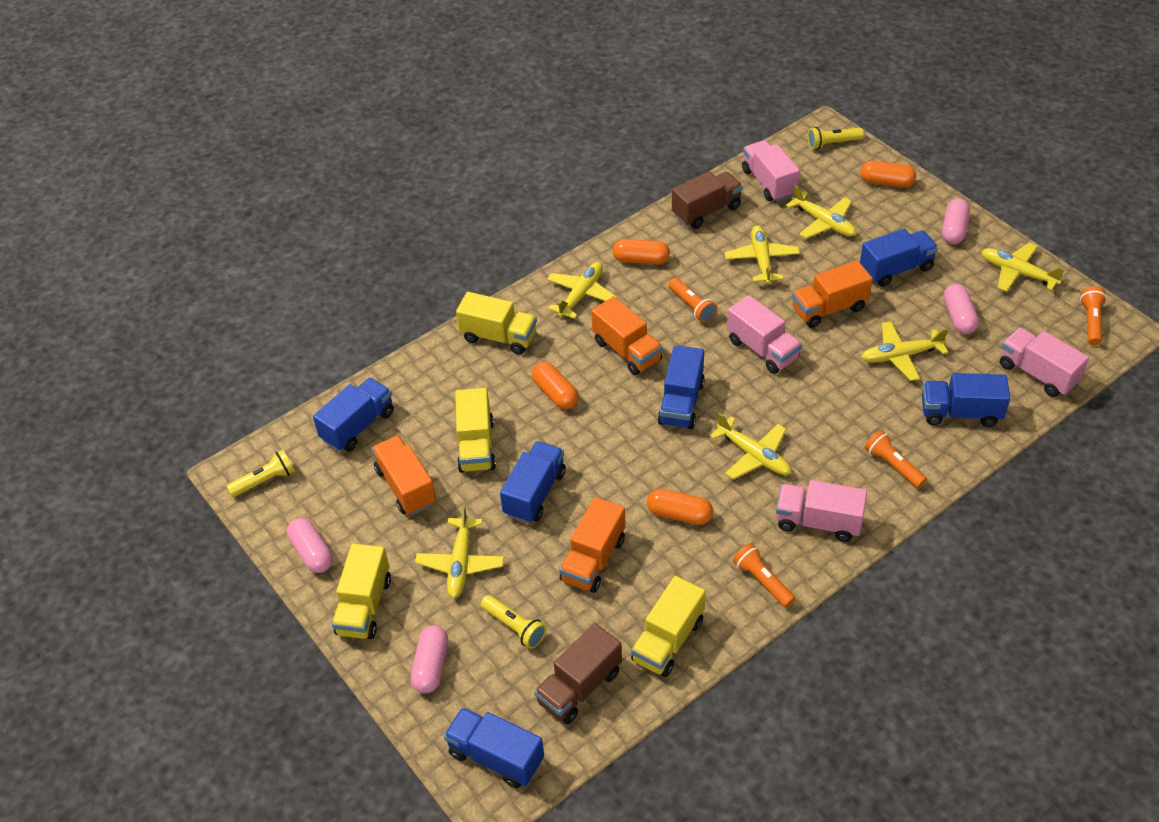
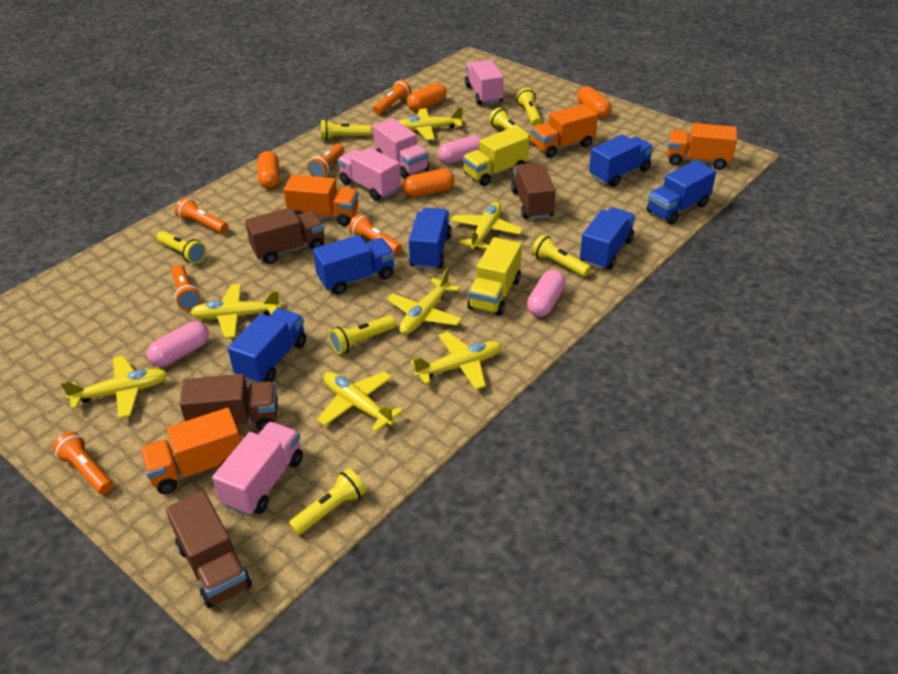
brown truck: 2 -> 4
orange flashlight: 4 -> 6
pink capsule: 4 -> 3
yellow flashlight: 3 -> 7
yellow truck: 4 -> 2

